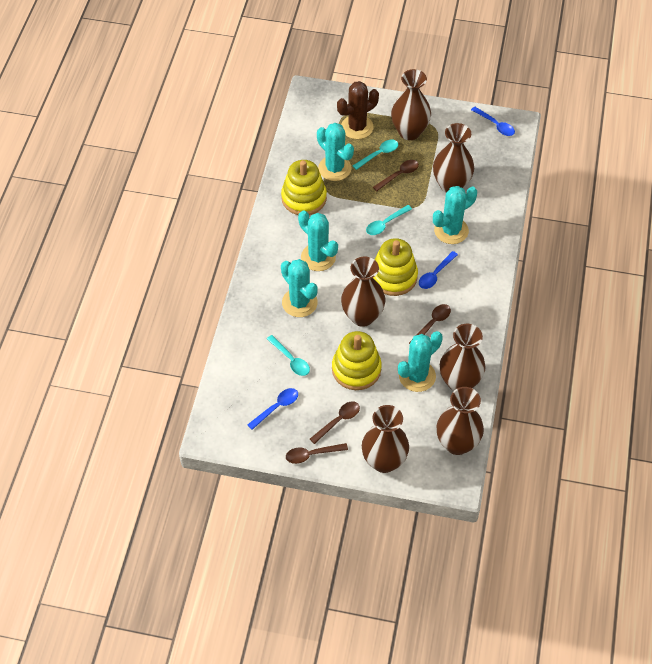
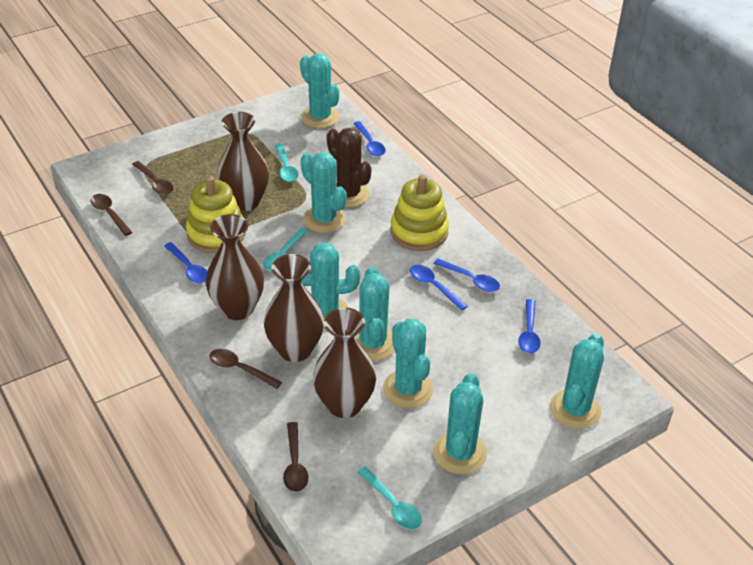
blue spoon: 3 -> 5
brown vase: 6 -> 4
turquoise cactus: 5 -> 7
yellow stacking toy: 3 -> 2

